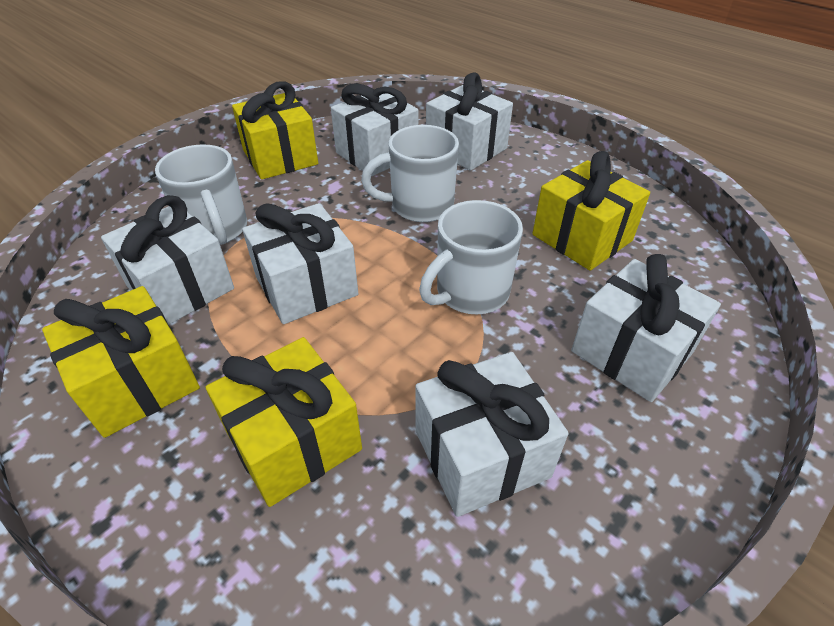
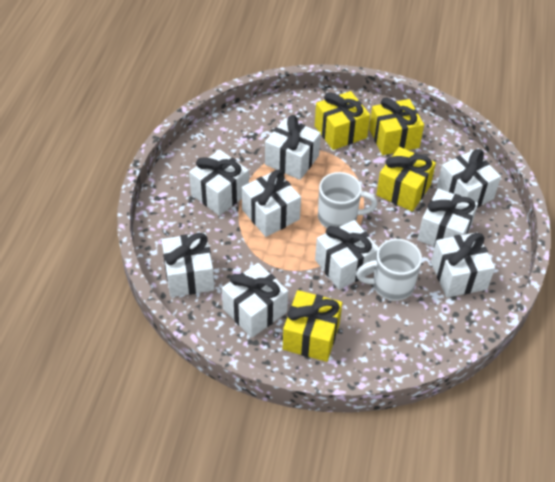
white gift: 6 -> 9
white mug: 3 -> 2

